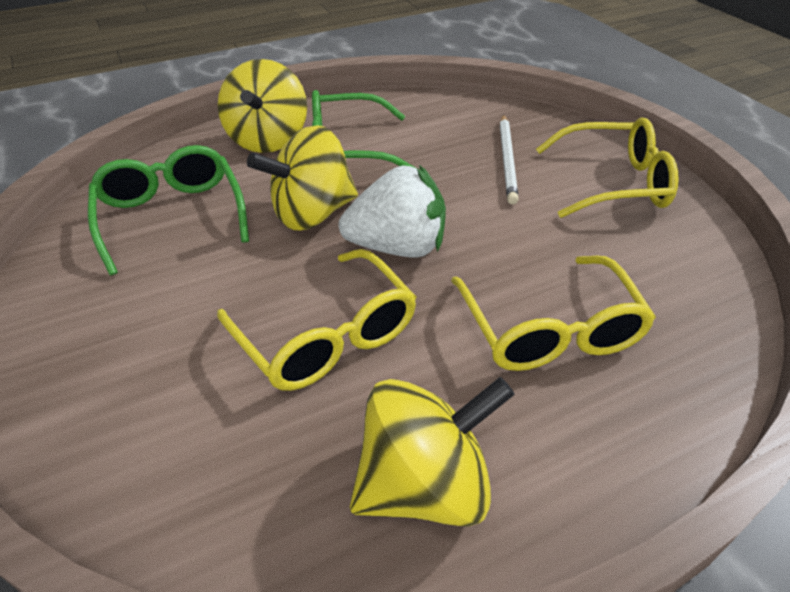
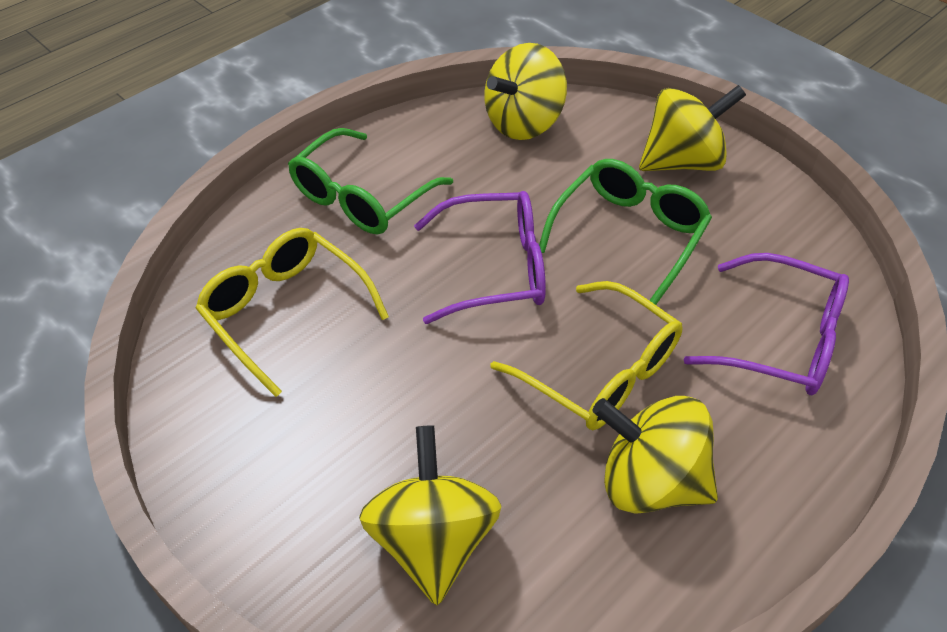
purple glasses: 0 -> 2
white pencil: 1 -> 0
white strawberry: 1 -> 0
yellow glasses: 3 -> 2
yellow spinning top: 3 -> 4

